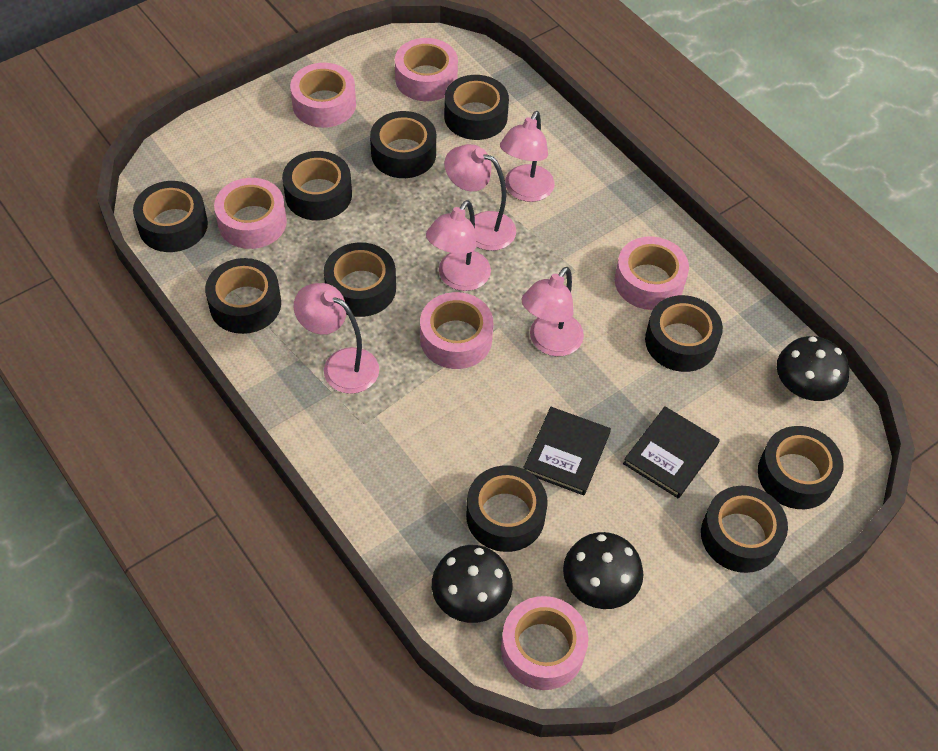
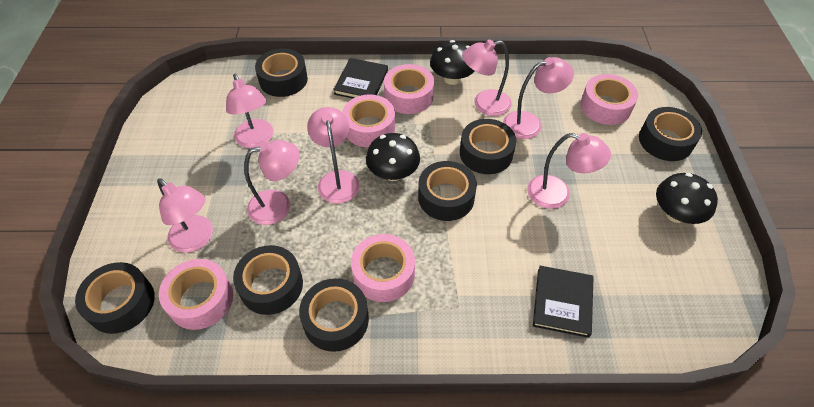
black tape: 10 -> 7
pink lamp: 5 -> 7
pink tape: 6 -> 5

